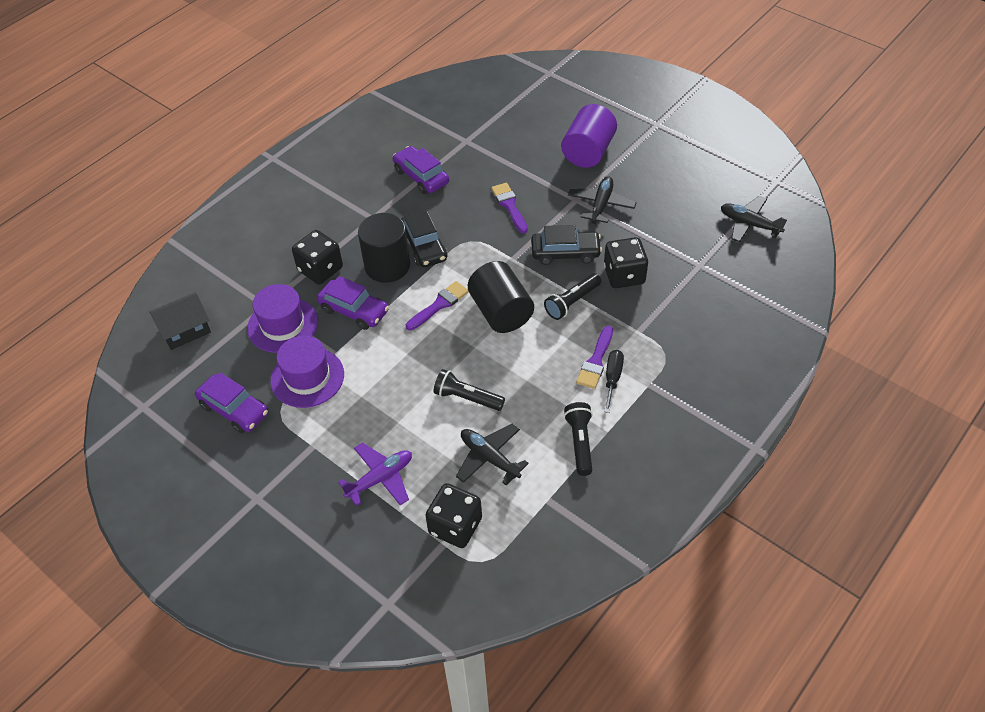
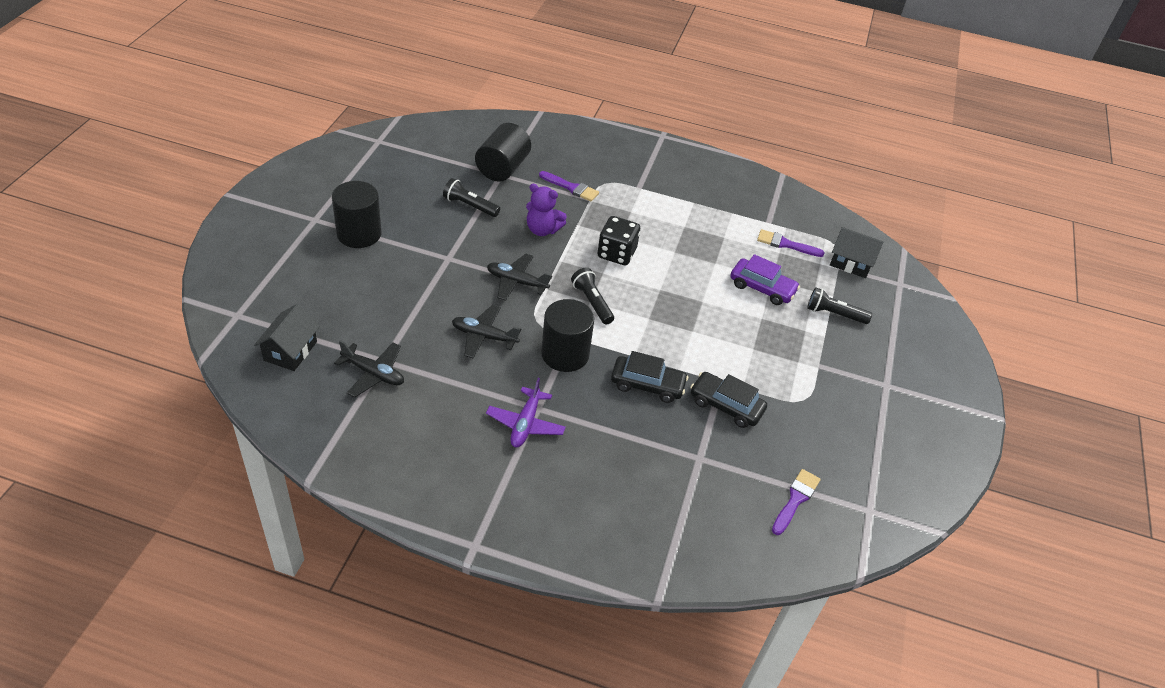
black cylinder: 2 -> 3
black dice: 3 -> 1
black house: 1 -> 2
black screwdriver: 1 -> 0
purple car: 3 -> 1
purple cylinder: 1 -> 0
purple hat: 2 -> 0
purple teddy bear: 0 -> 1

